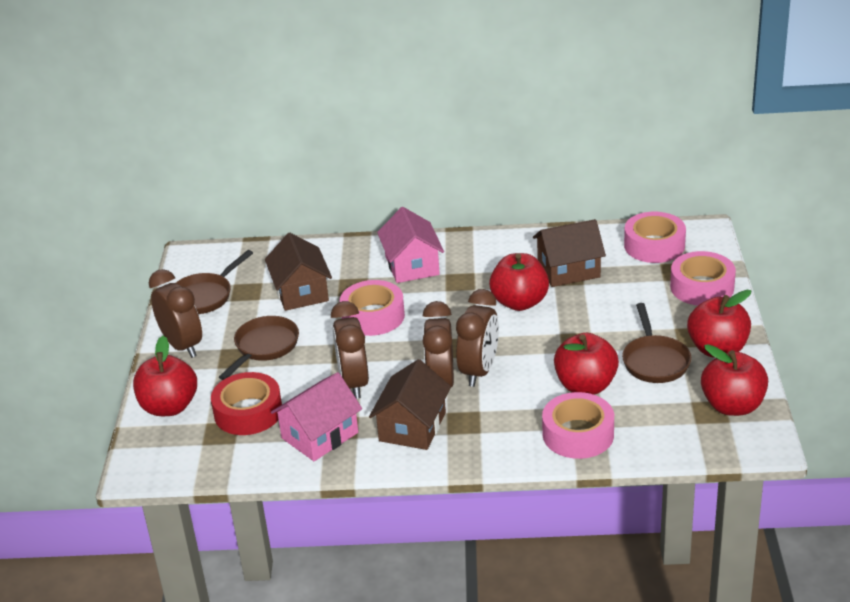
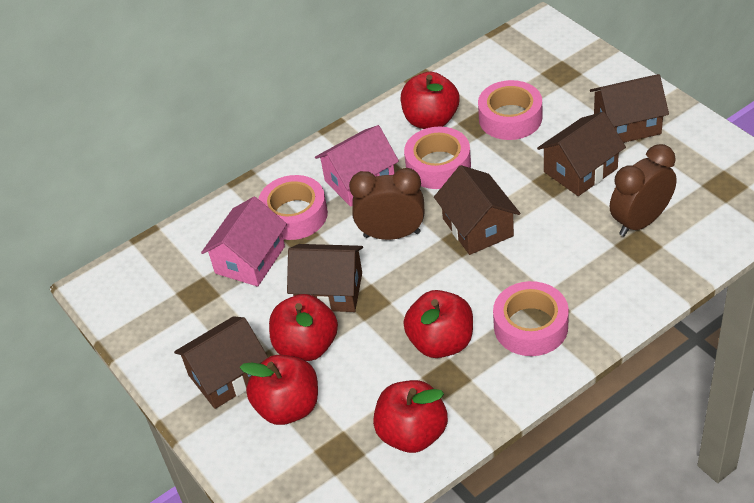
brown clock: 4 -> 2
brown house: 3 -> 5
brown pan: 3 -> 0
red tape: 1 -> 0

